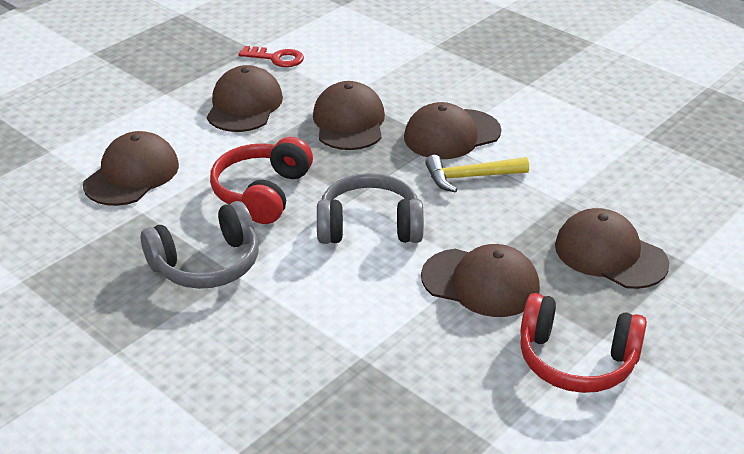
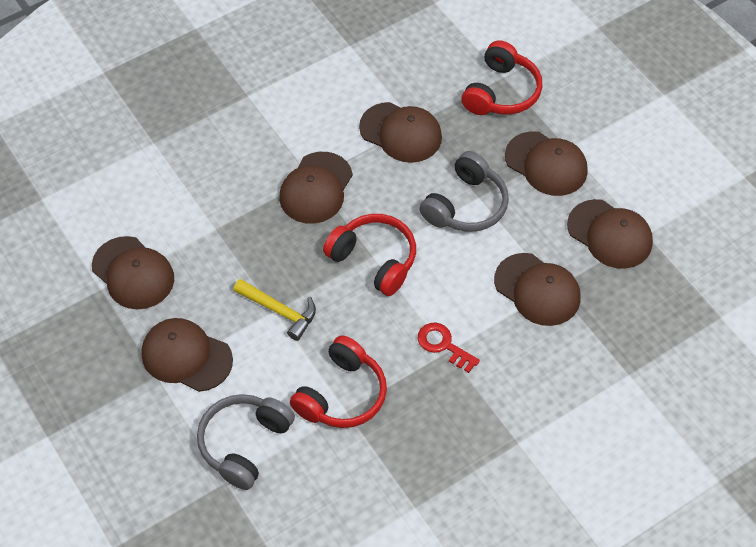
brown cap: 6 -> 7
red headphones: 2 -> 3

